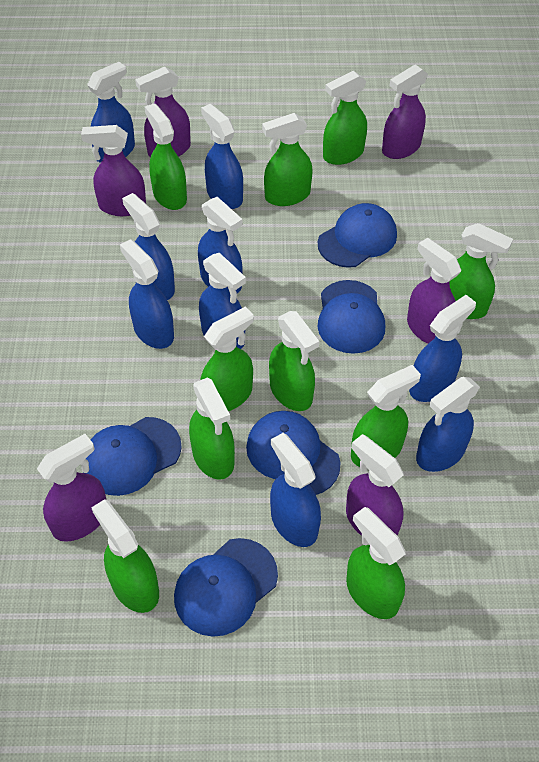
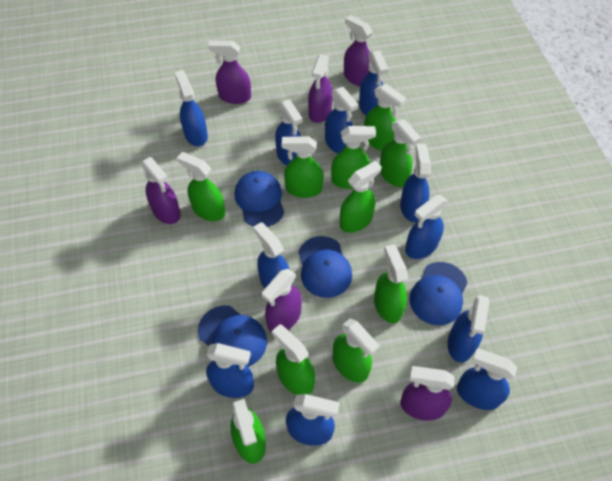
blue cap: 5 -> 4
blue spray bottle: 9 -> 11

